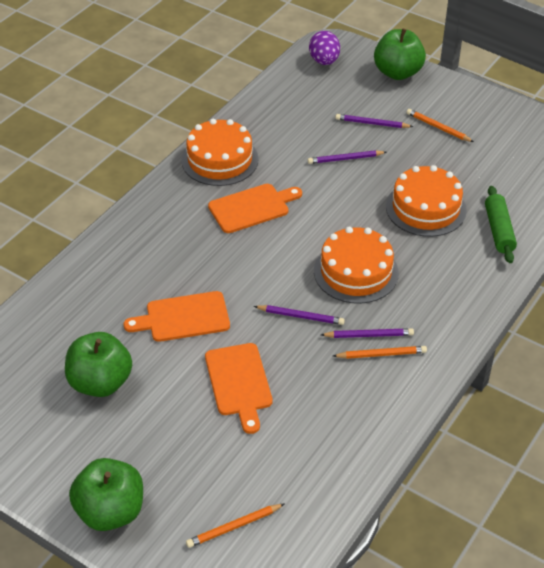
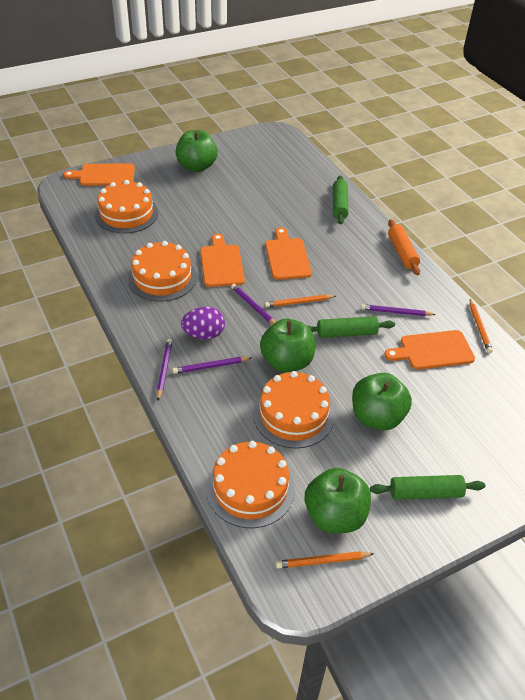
green apple: 3 -> 4
green rolling pin: 1 -> 3
orange cake: 3 -> 4
orange cutting board: 3 -> 4
orange rolling pin: 0 -> 1

